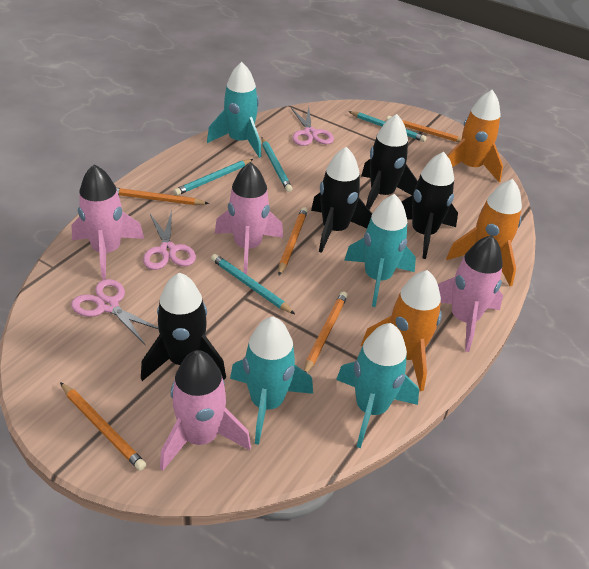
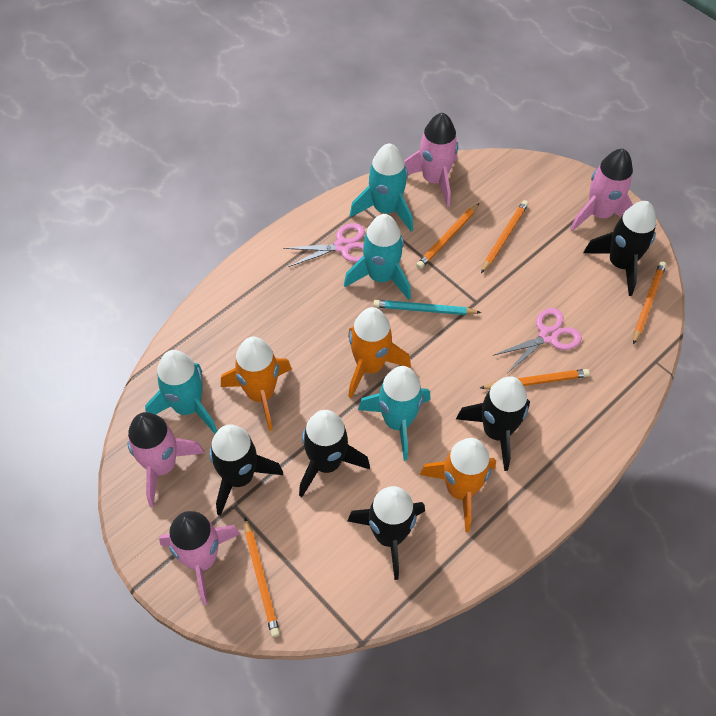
black rocket: 4 -> 5
pink scissors: 3 -> 2
turquoise pencil: 4 -> 1

